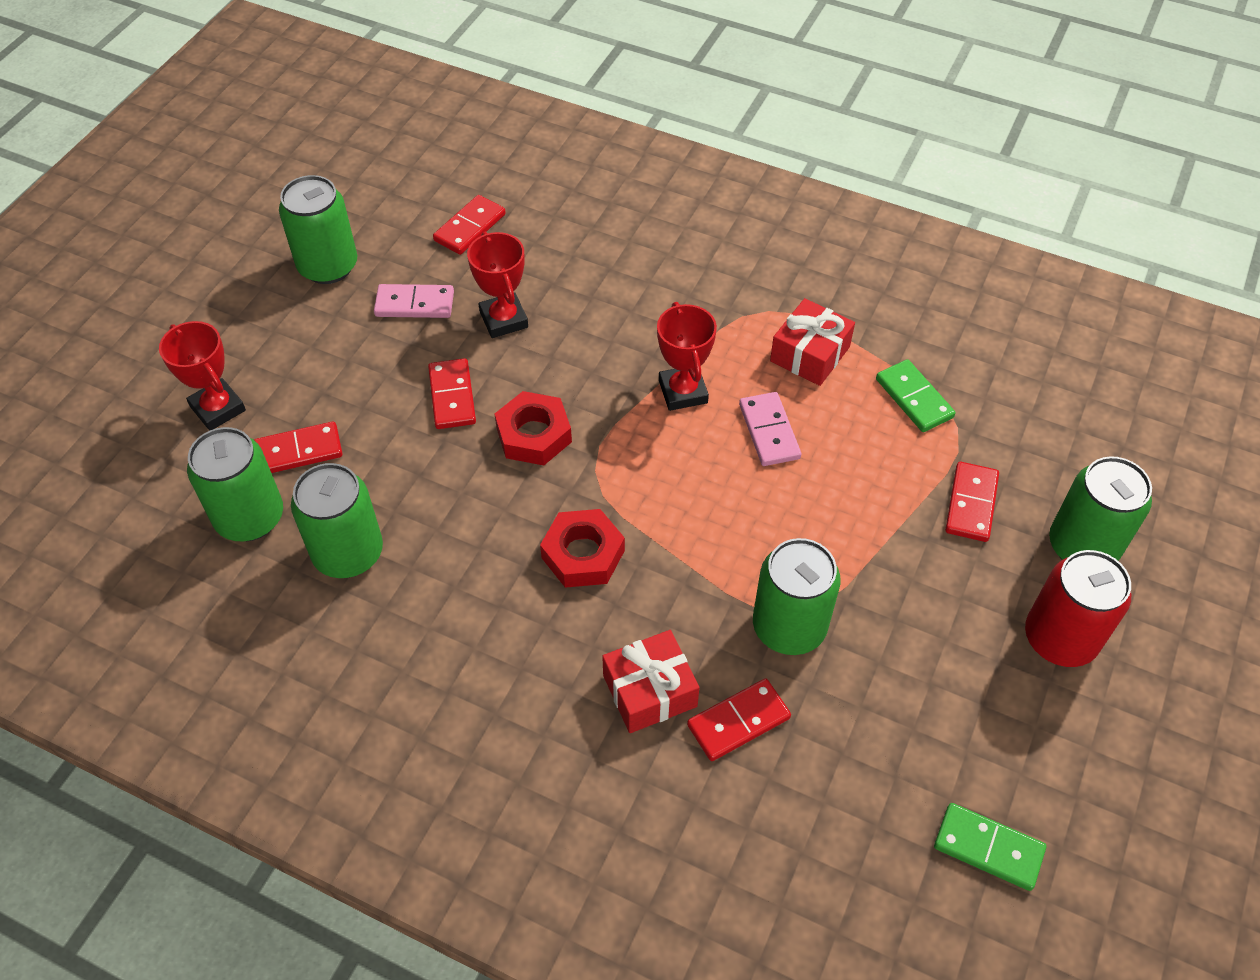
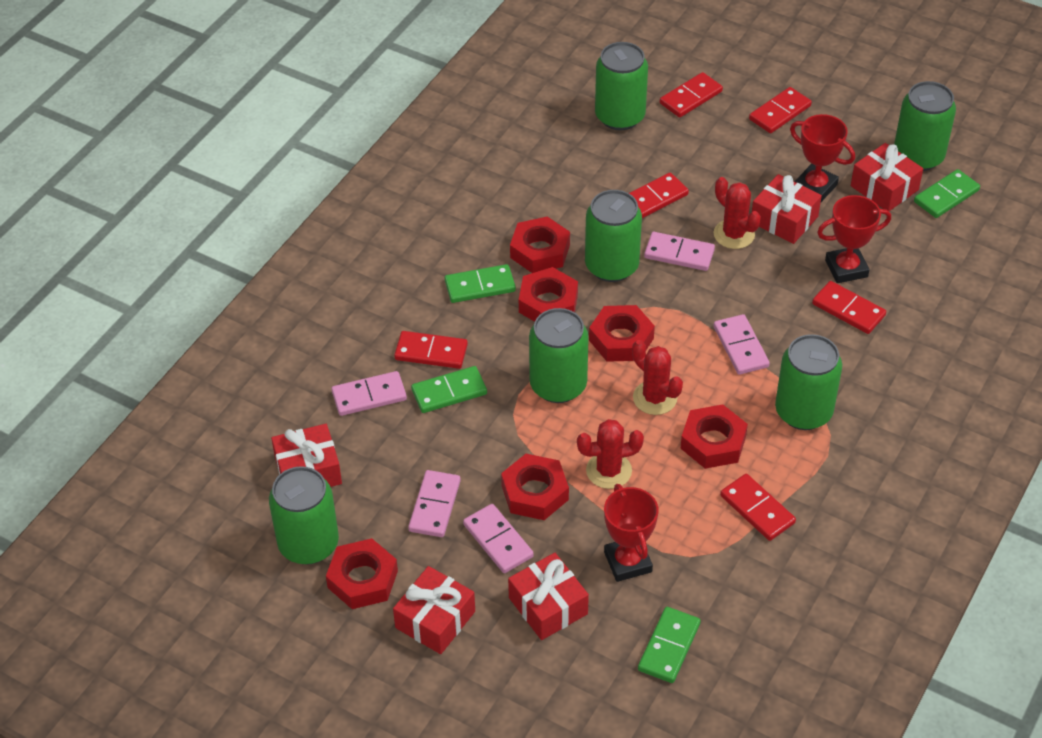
green can: 5 -> 6
green domino: 2 -> 4
pink domino: 2 -> 5
red cactus: 0 -> 3
red can: 1 -> 0
red domino: 5 -> 6
red gift: 2 -> 5
red nut: 2 -> 6

